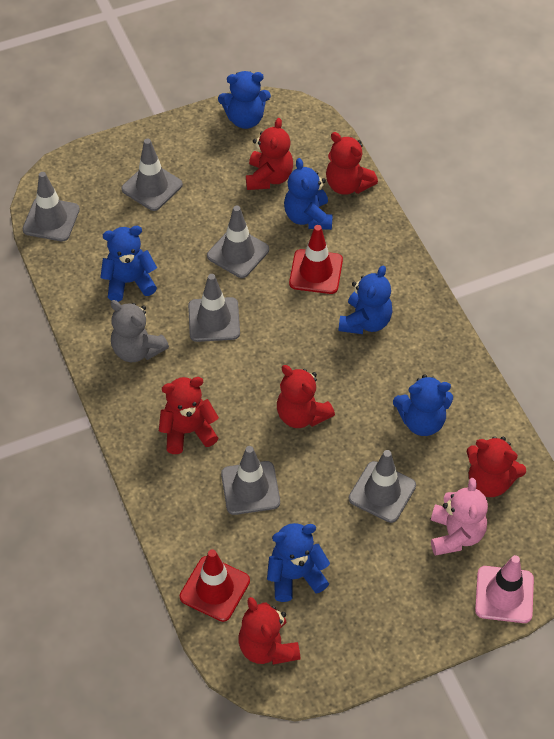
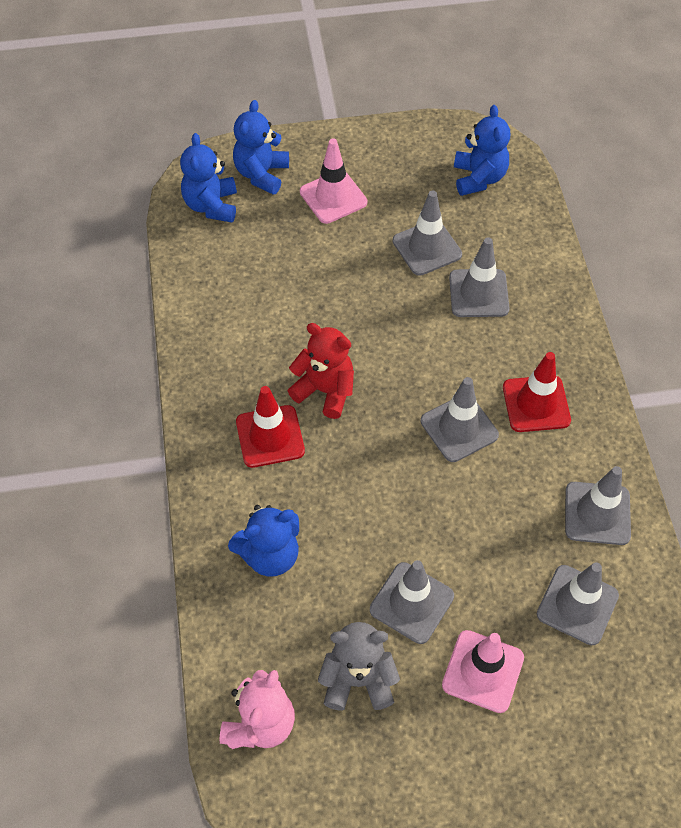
blue teddy bear: 6 -> 4
pink traffic cone: 1 -> 2
red teddy bear: 6 -> 1

